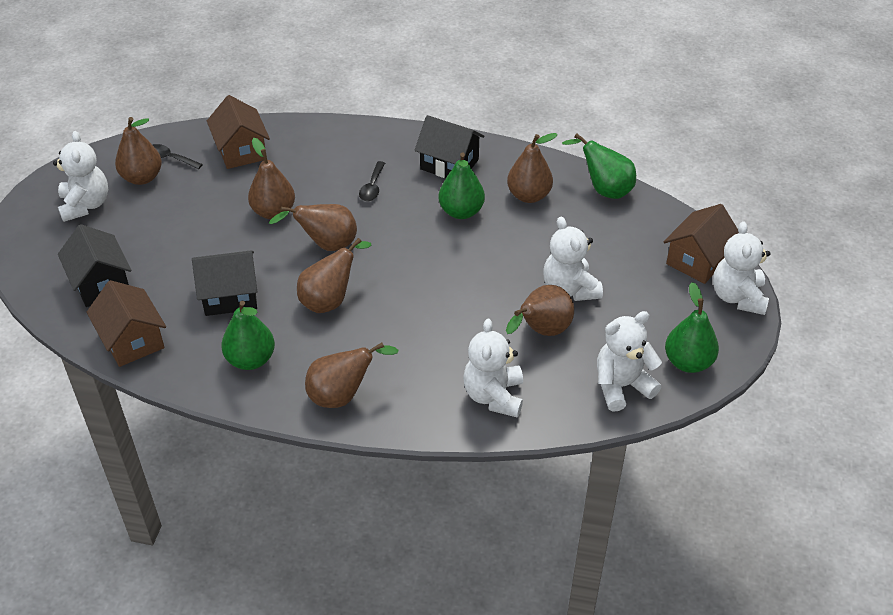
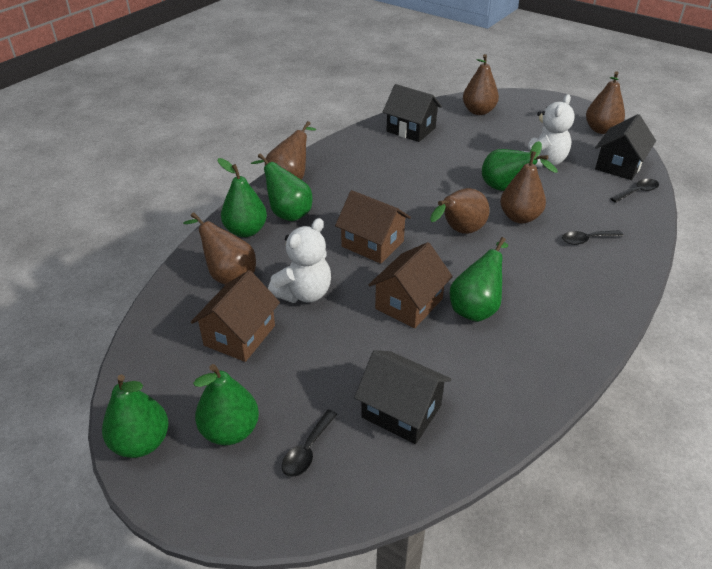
black spoon: 2 -> 3
brown pear: 7 -> 6
green pear: 4 -> 6
white teddy bear: 5 -> 2

